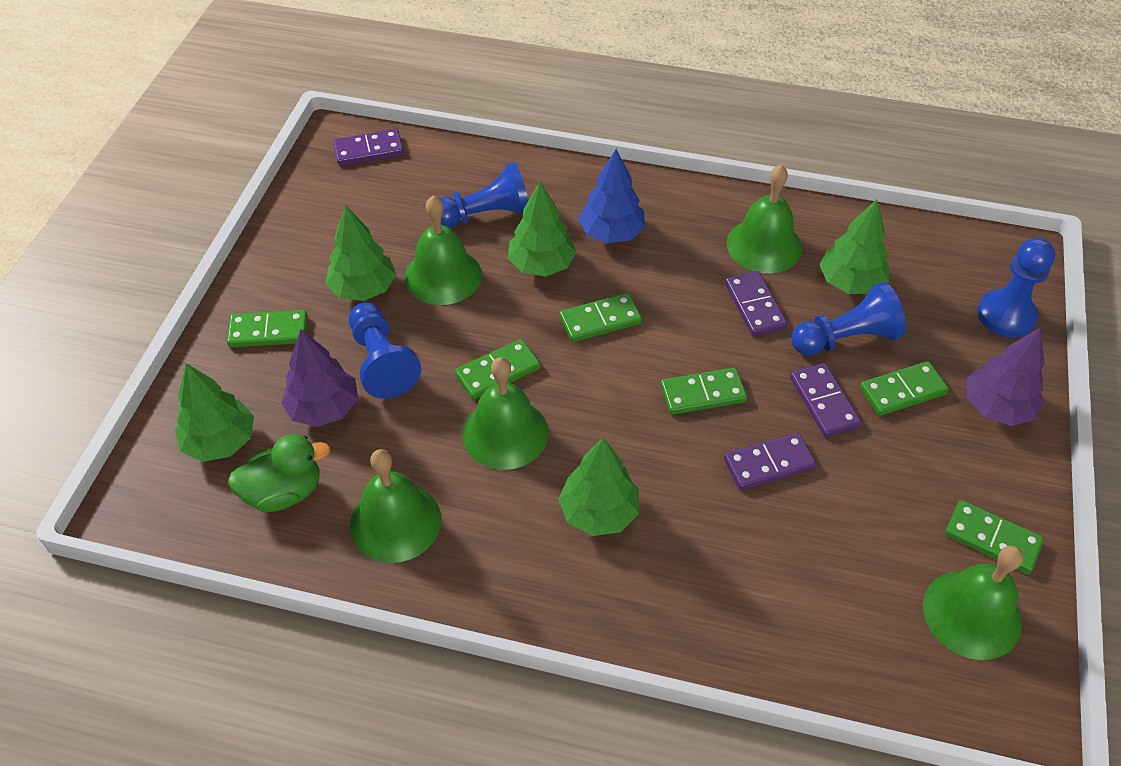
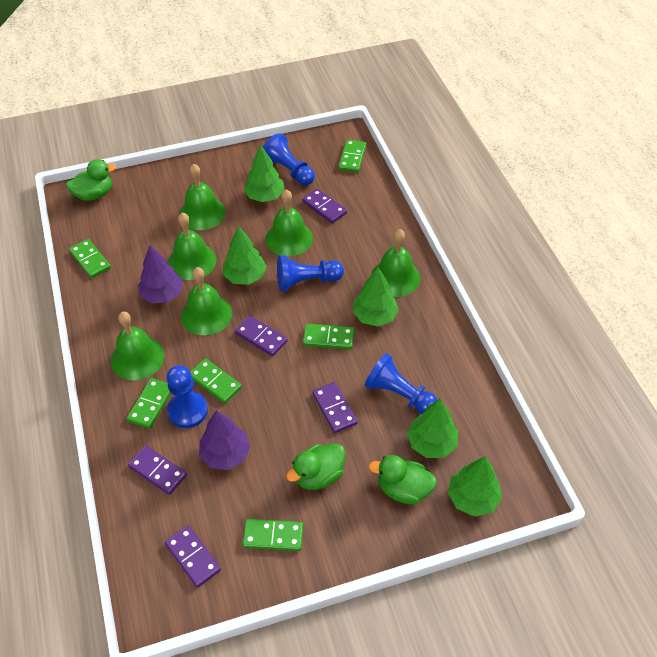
blue tree: 1 -> 0
green bell: 5 -> 6
green duck: 1 -> 3
purple domino: 4 -> 5

